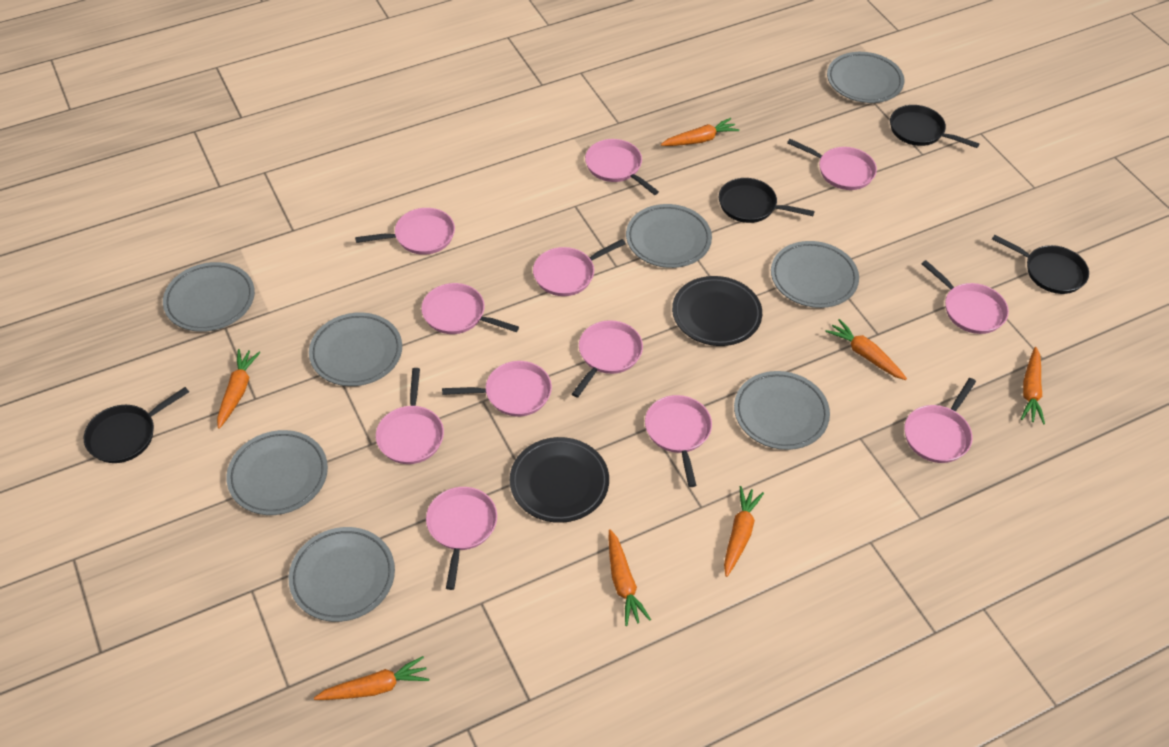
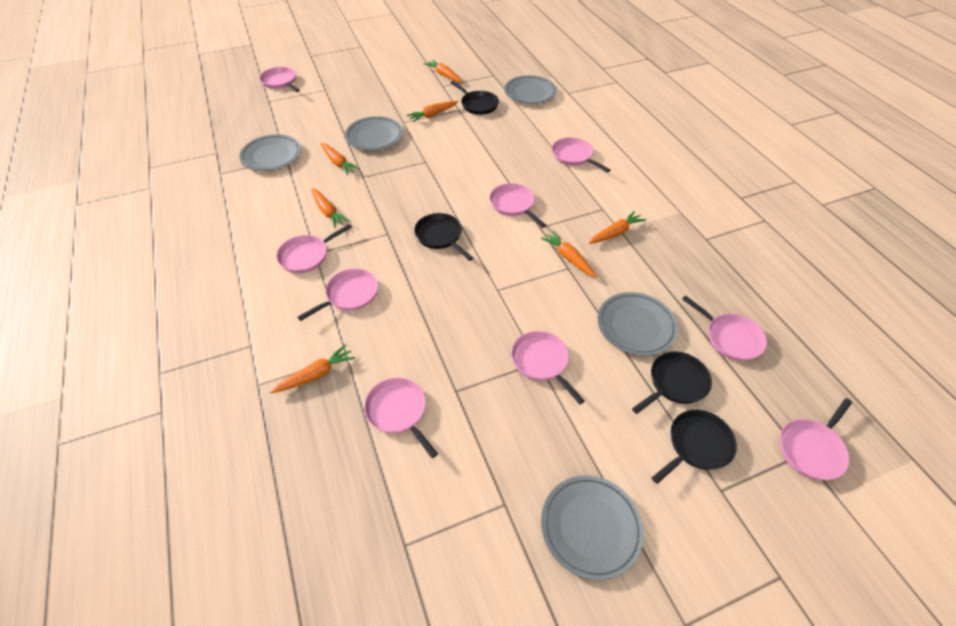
black plate: 2 -> 0
grey plate: 8 -> 5
pink pan: 12 -> 9

